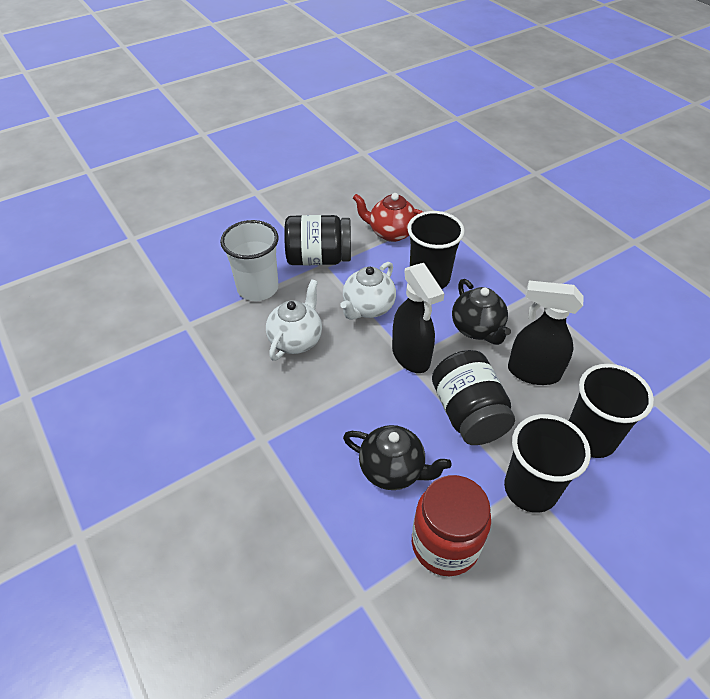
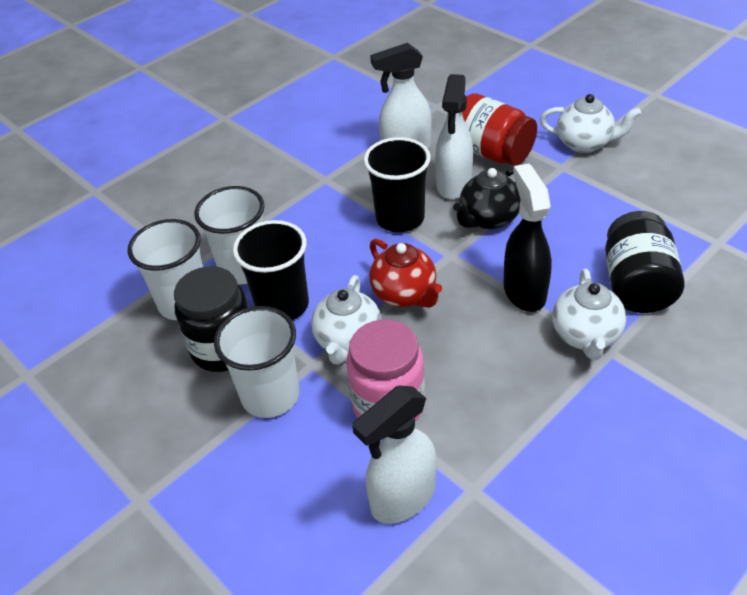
black cup: 3 -> 2
black spray bottle: 2 -> 1
black teapot: 2 -> 1
pink jar: 0 -> 1
white cup: 1 -> 3
white spray bottle: 0 -> 3
white teapot: 2 -> 3

